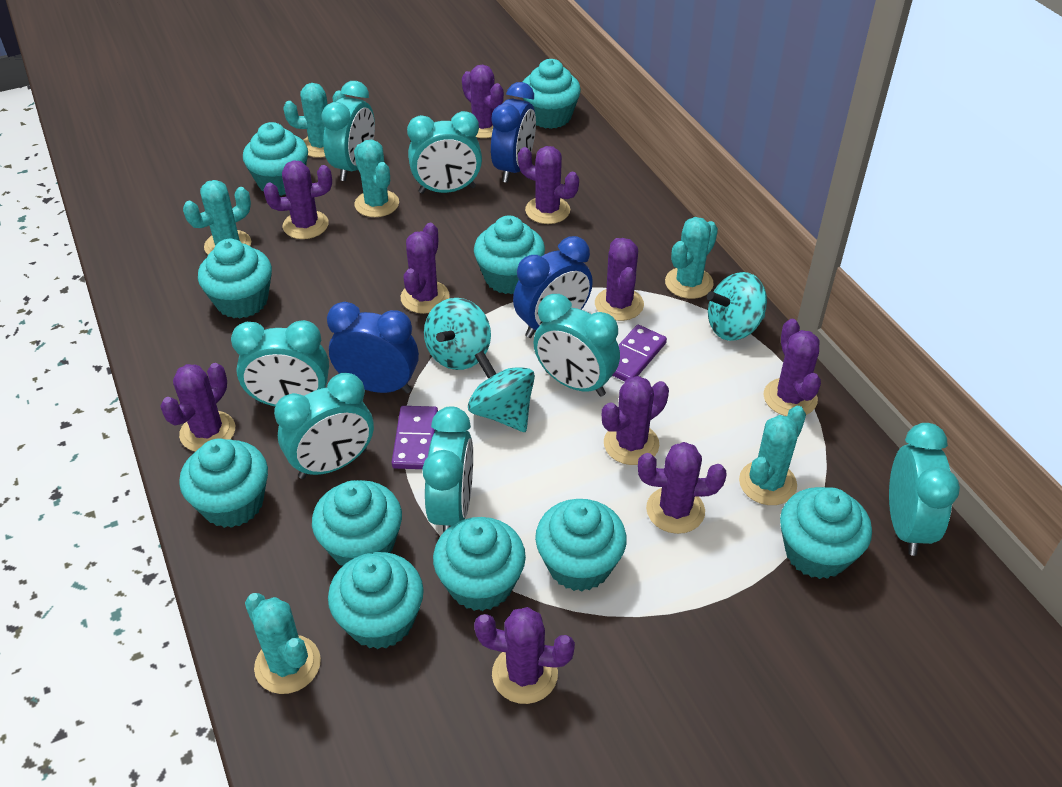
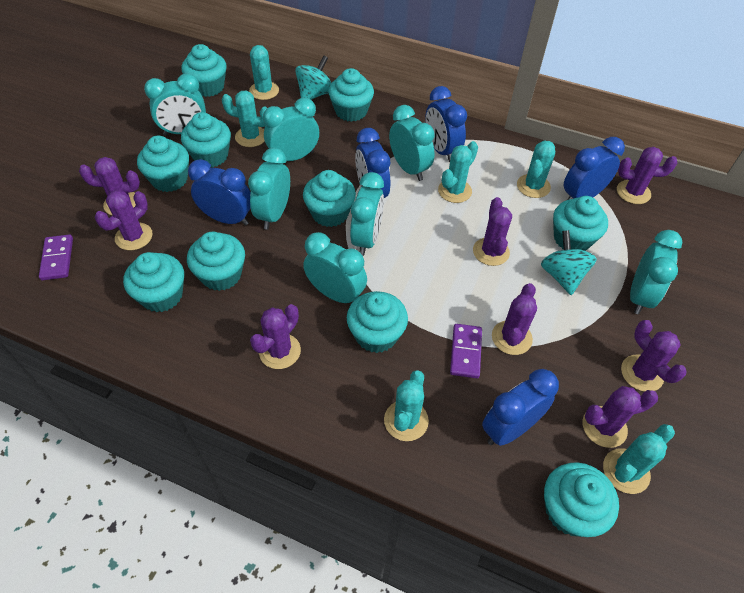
blue clock: 3 -> 5
purple cactus: 10 -> 8
turquoise spinning top: 3 -> 2

